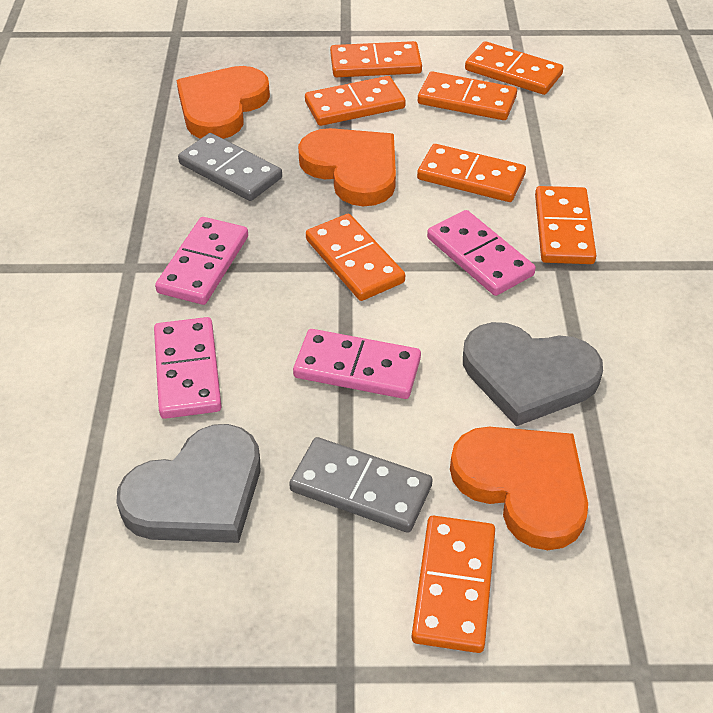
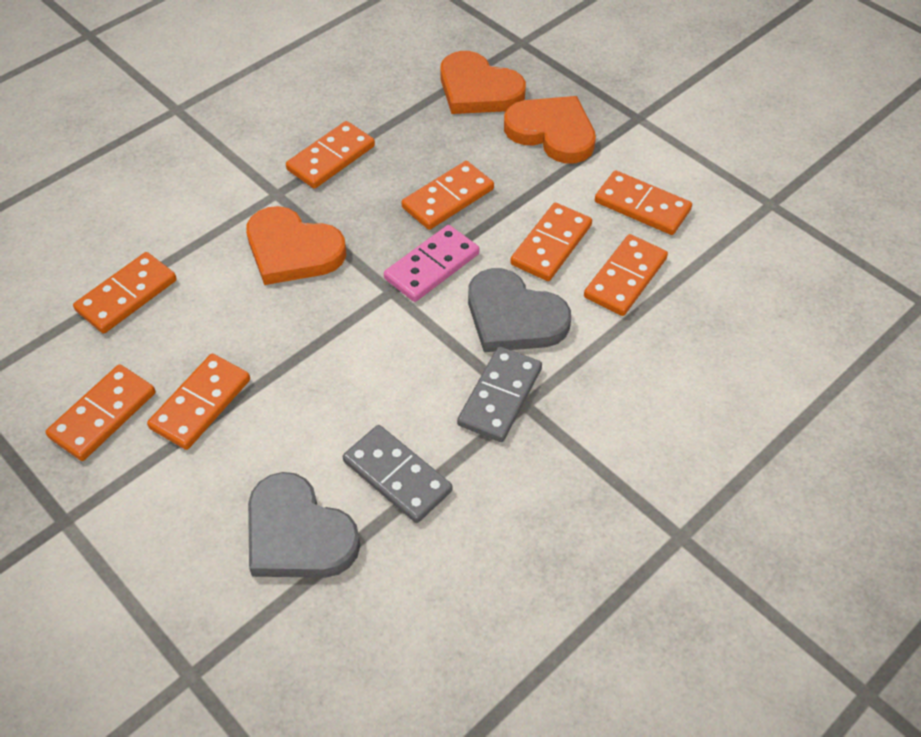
pink domino: 4 -> 1

